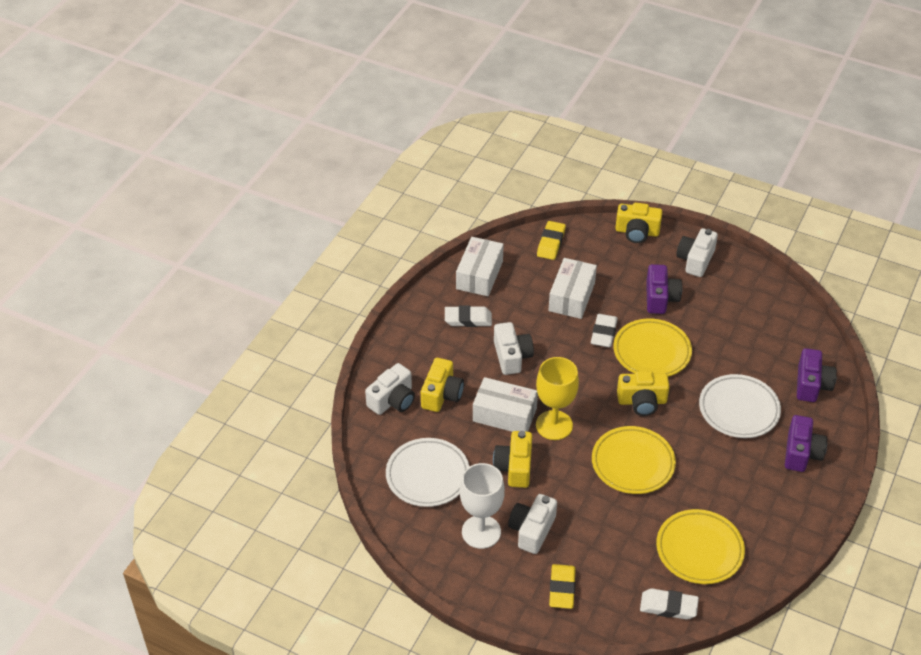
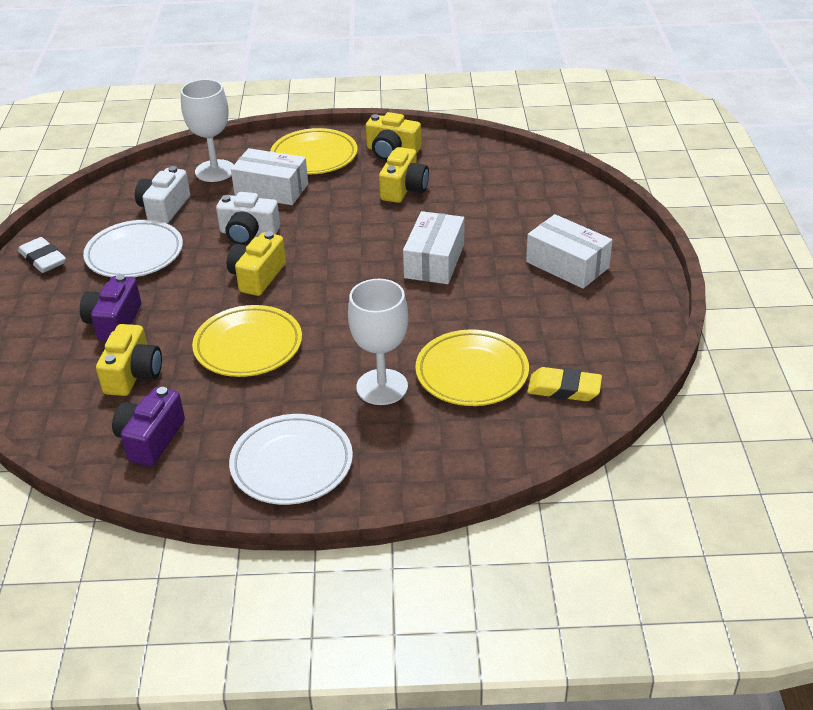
purple camera: 3 -> 2
white camera: 4 -> 2
white eraser: 3 -> 1
white goblet: 1 -> 2
yellow eraser: 2 -> 1
yellow goblet: 1 -> 0

